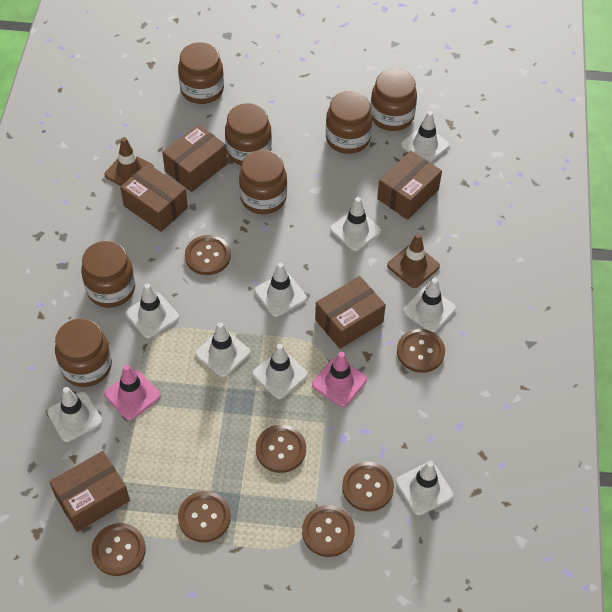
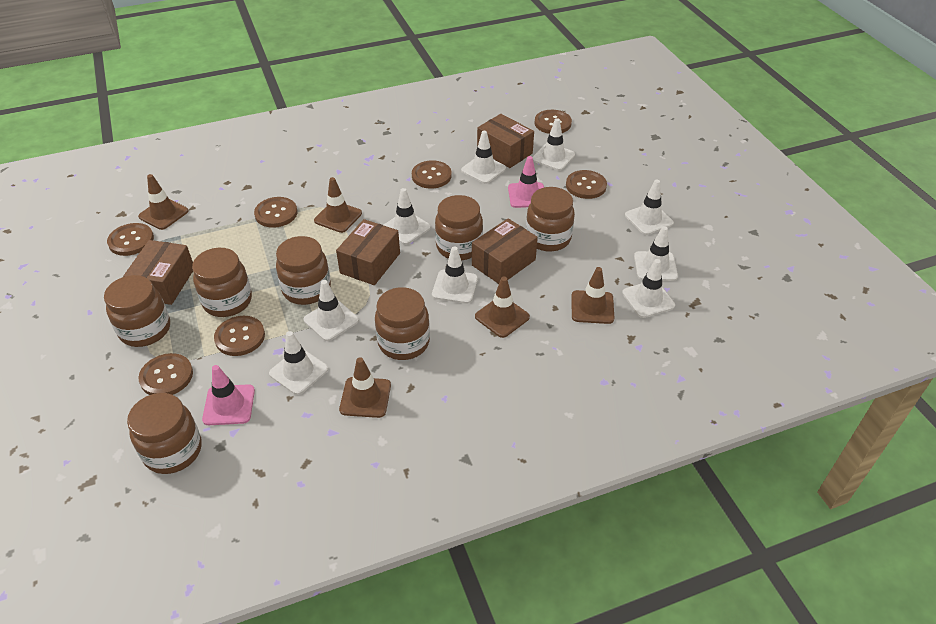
brown box: 5 -> 4
brown traffic cone: 2 -> 5

